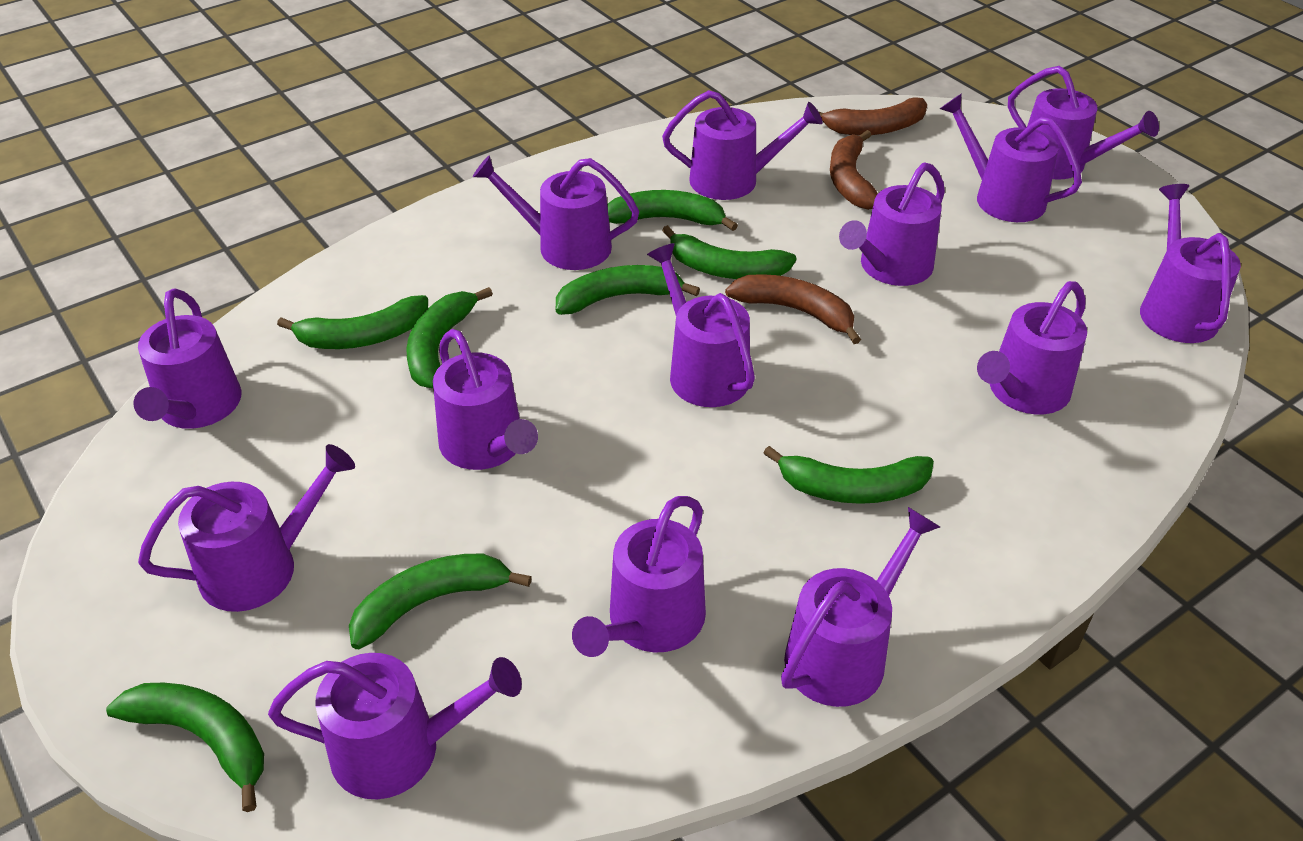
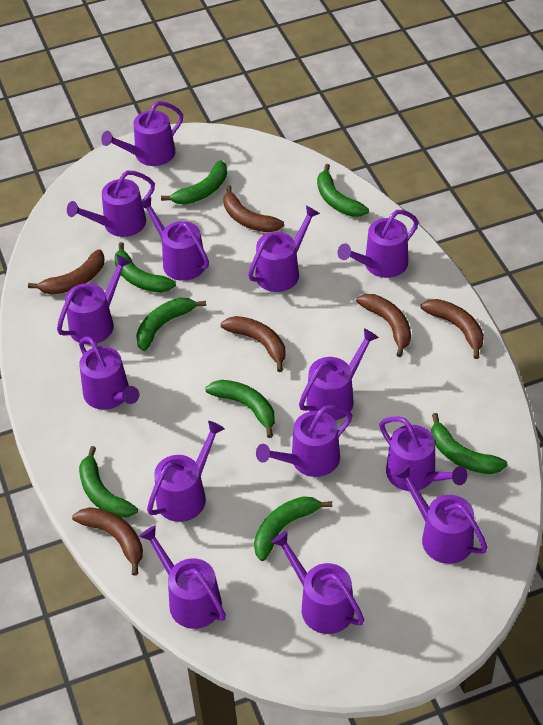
brown banana: 3 -> 6

